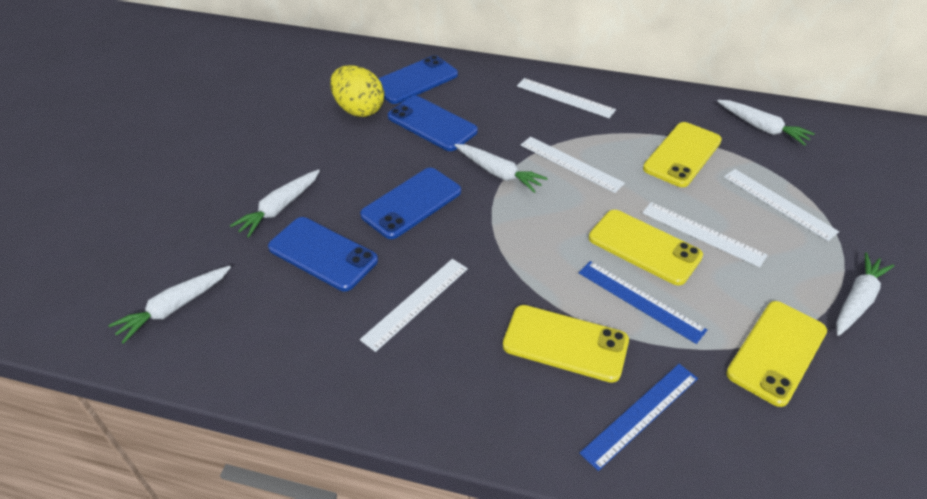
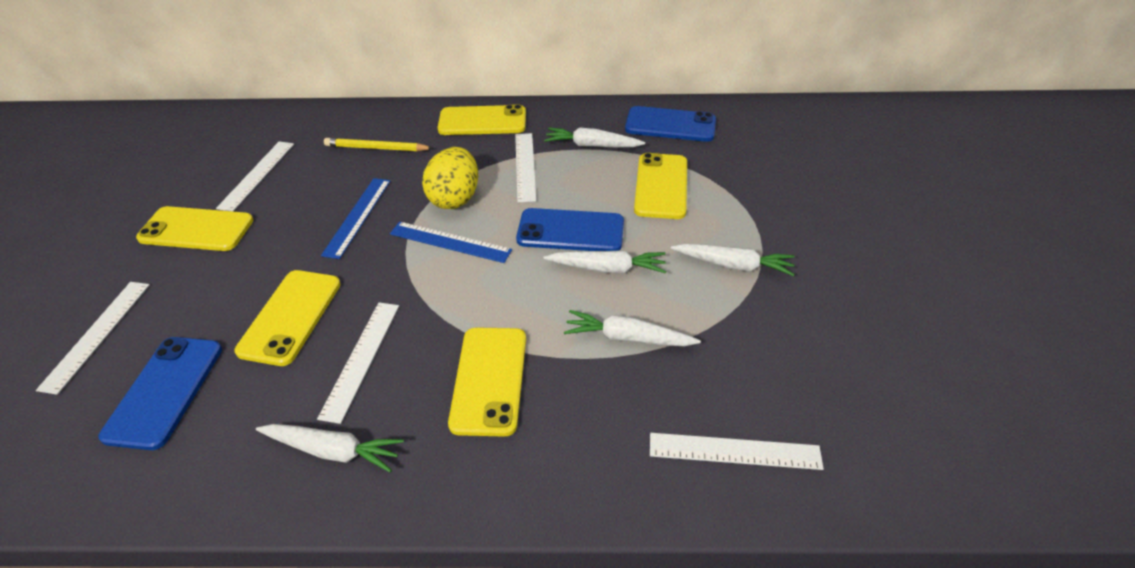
blue phone: 4 -> 3
yellow pencil: 0 -> 1
yellow phone: 4 -> 5

